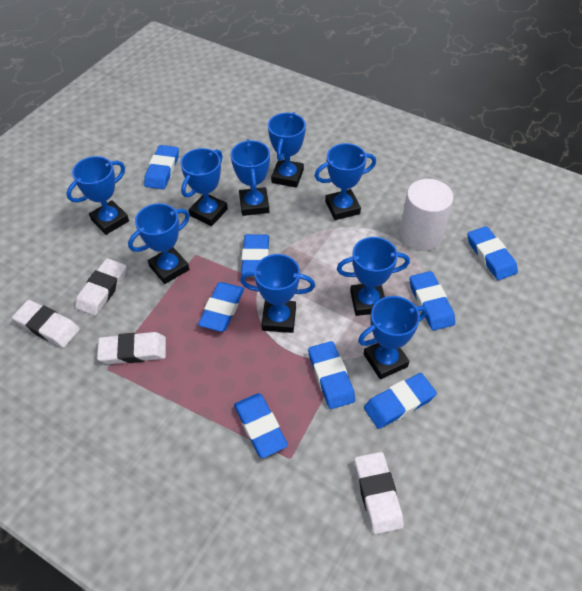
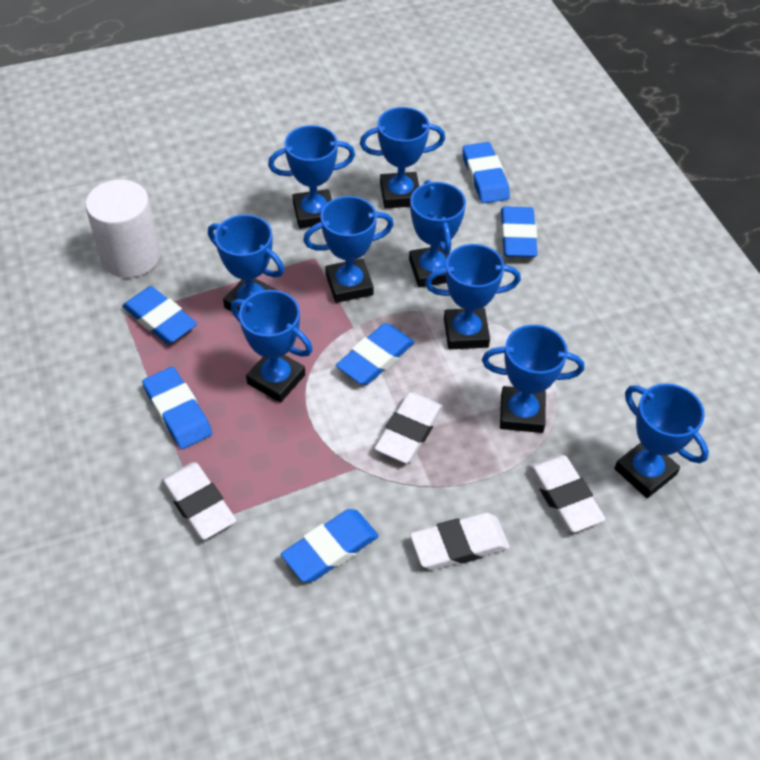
blue eraser: 8 -> 6

